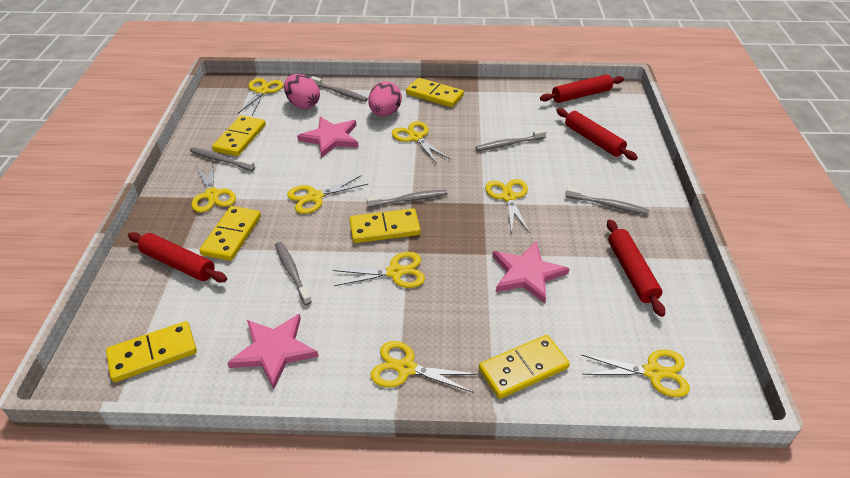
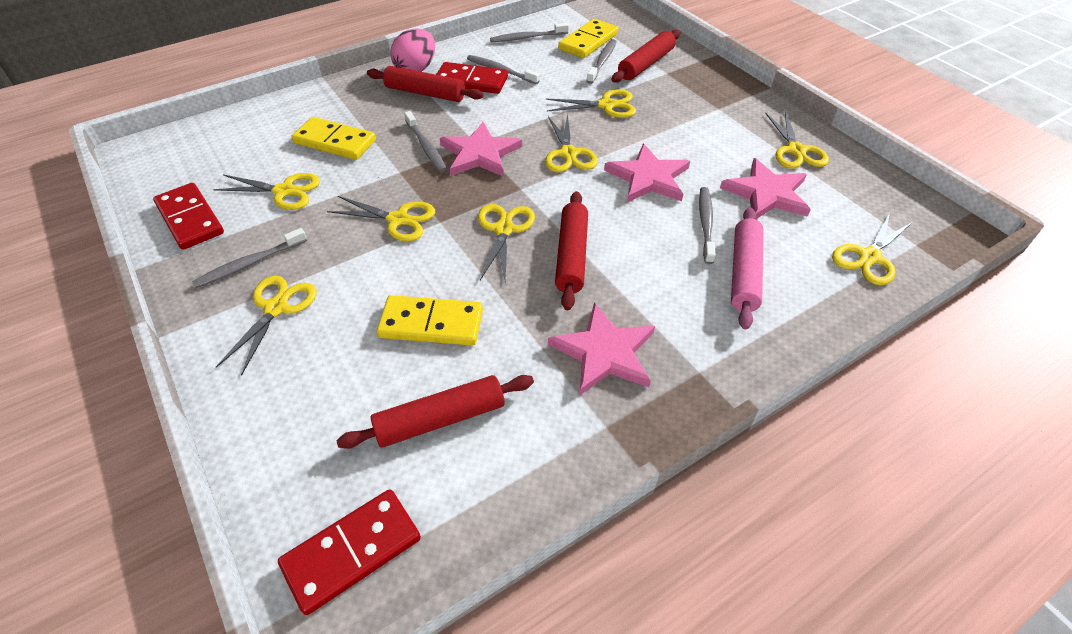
pink egg: 2 -> 1
pink rolling pin: 0 -> 1
pink star: 3 -> 4
red domino: 0 -> 3
yellow domino: 6 -> 3

